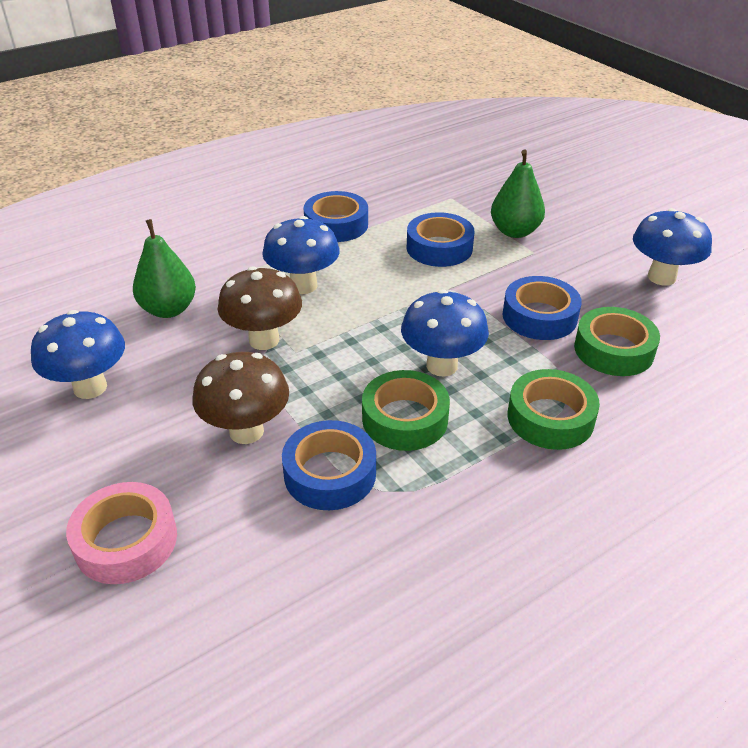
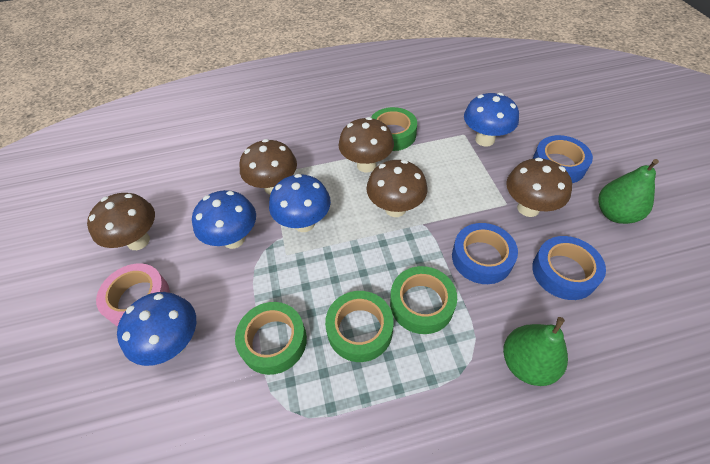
blue tape: 4 -> 3
brown mushroom: 2 -> 5
green tape: 3 -> 4

